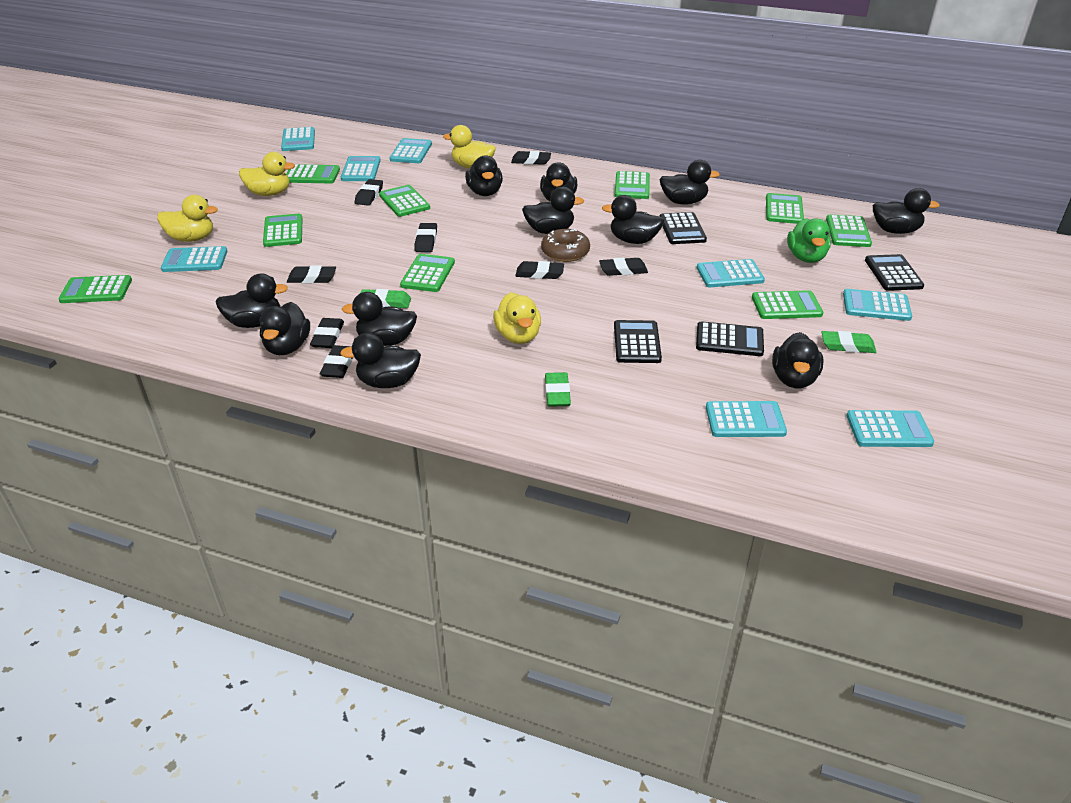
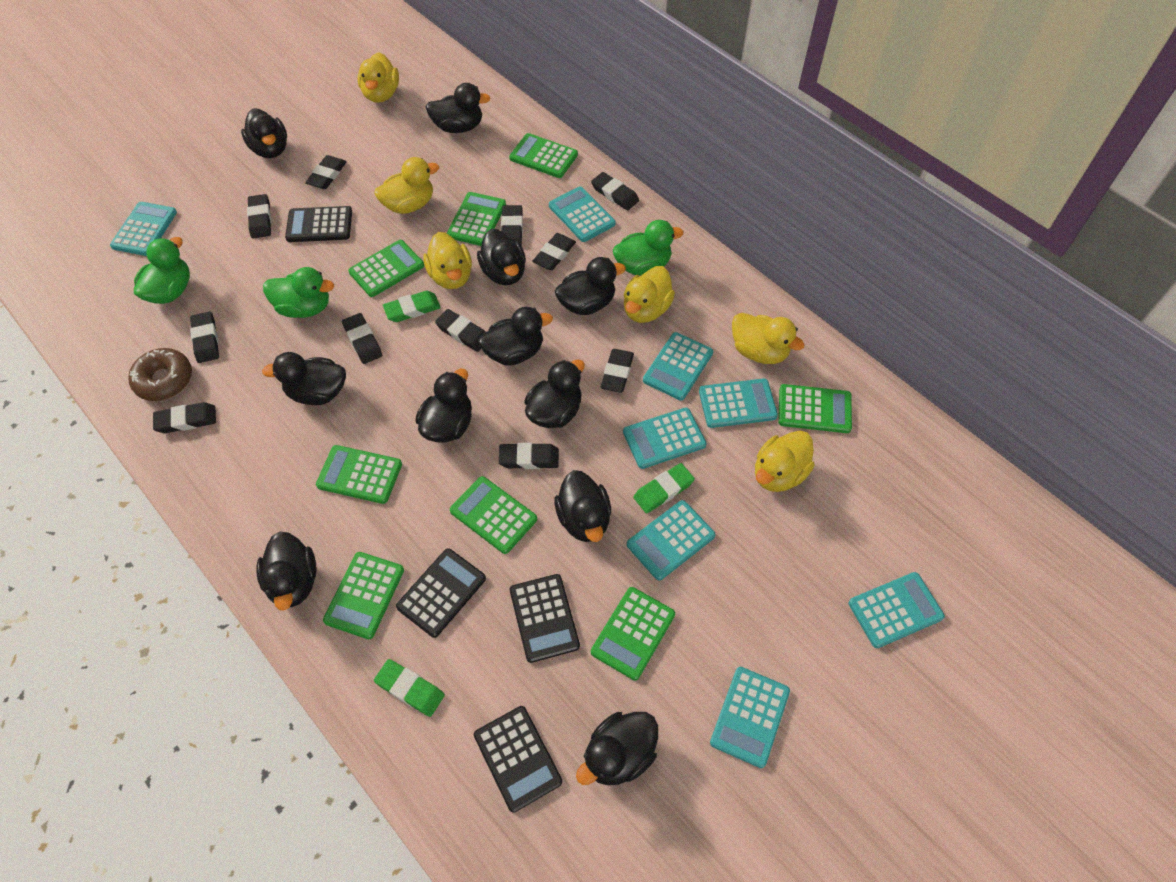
black eraser: 8 -> 11
green calculator: 9 -> 8
green duck: 1 -> 3
yellow duck: 4 -> 6

